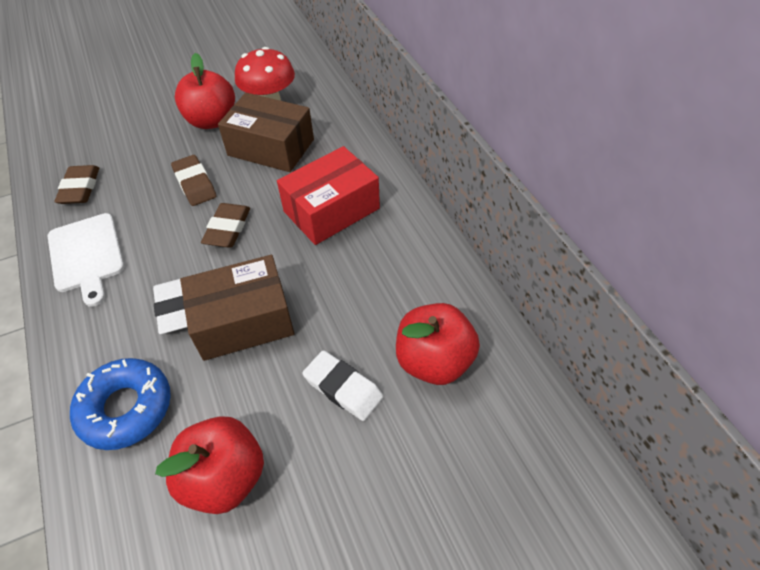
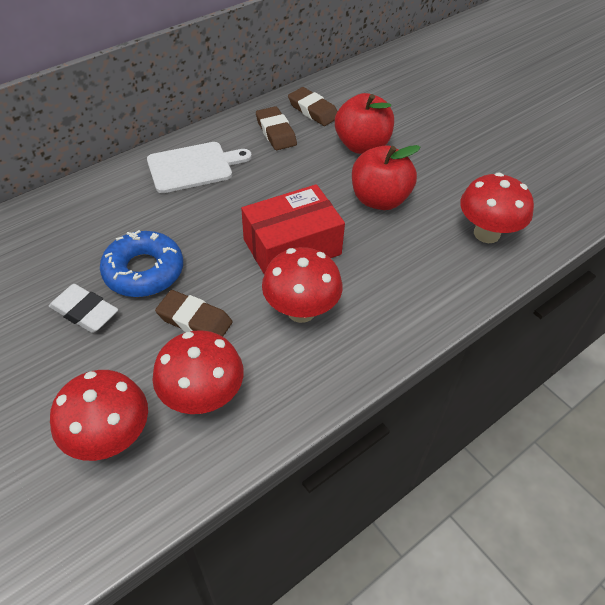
brown box: 2 -> 0
red apple: 3 -> 2
red mushroom: 1 -> 4
white eraser: 2 -> 1

